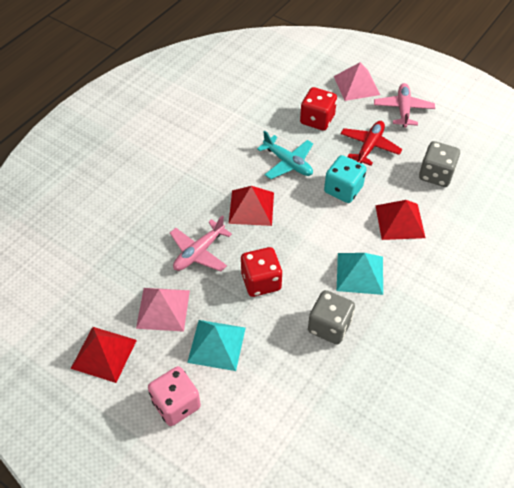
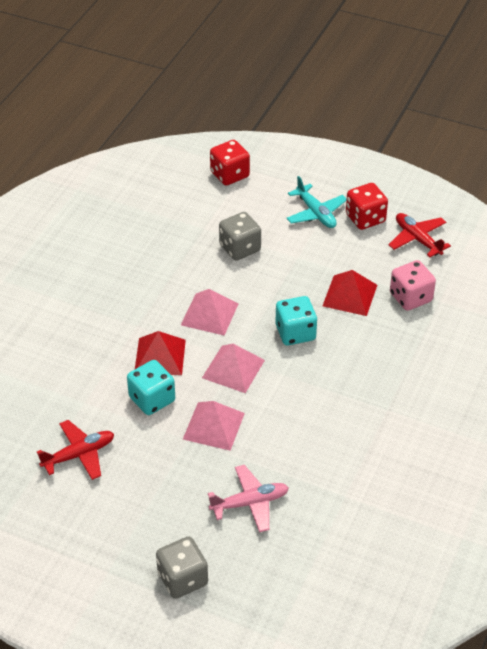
pink plane: 2 -> 1
pink pyramid: 2 -> 3
red plane: 1 -> 2
red pyramid: 3 -> 2
turquoise dice: 1 -> 2
turquoise pyramid: 2 -> 0

